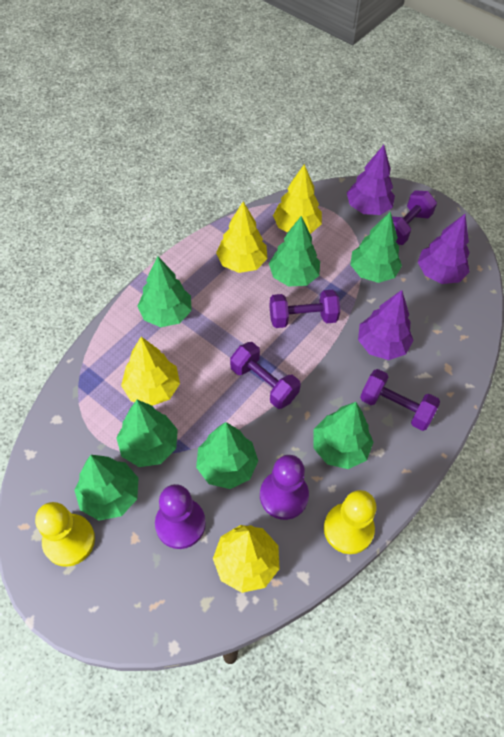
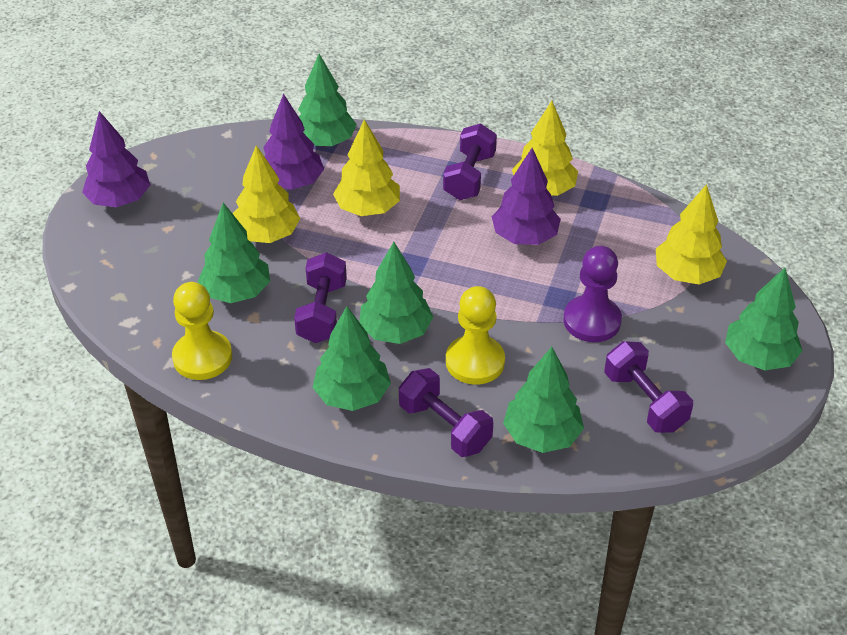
green tree: 7 -> 6
purple pawn: 2 -> 1

